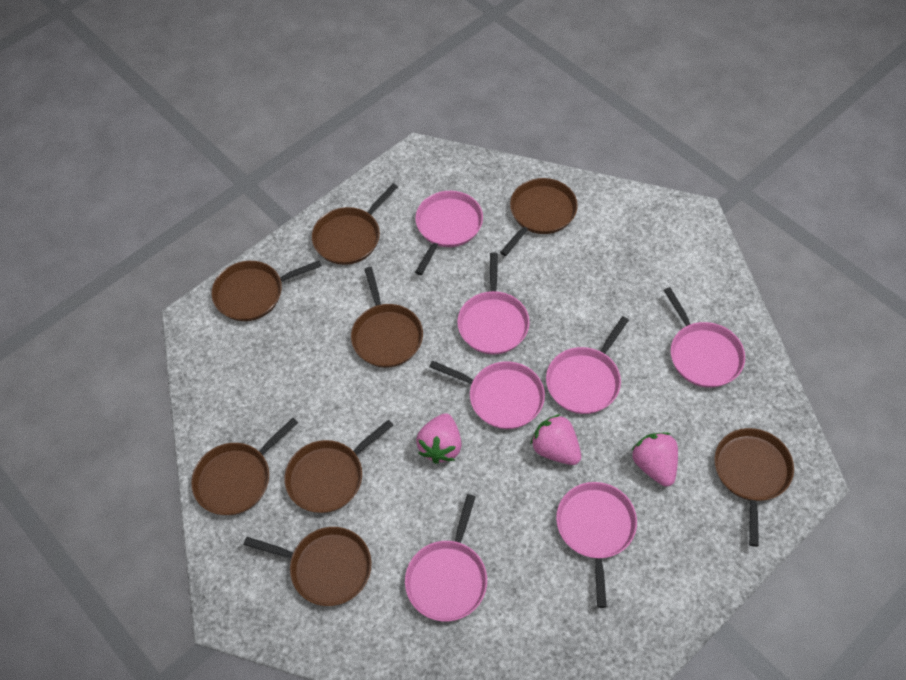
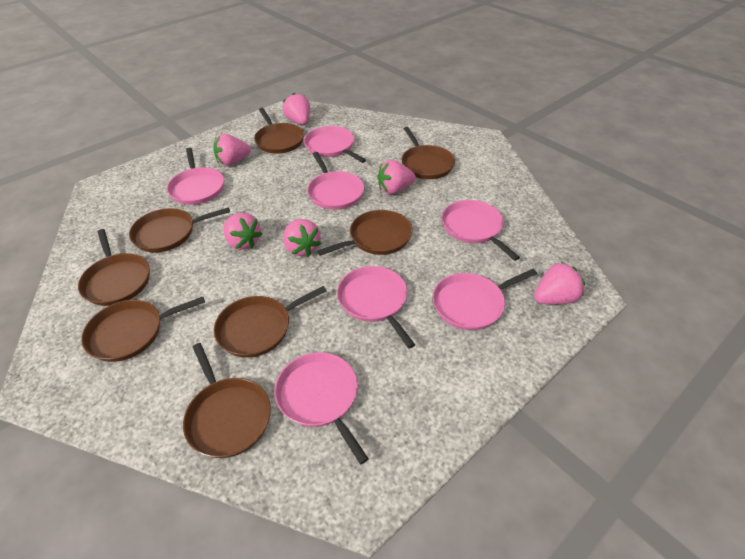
pink strawberry: 3 -> 6

